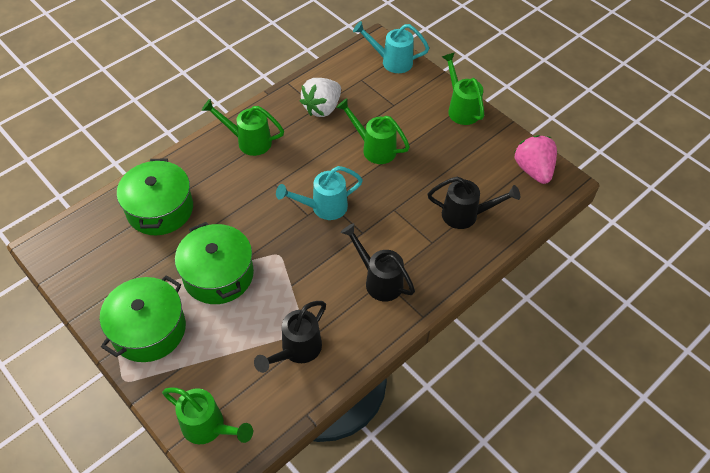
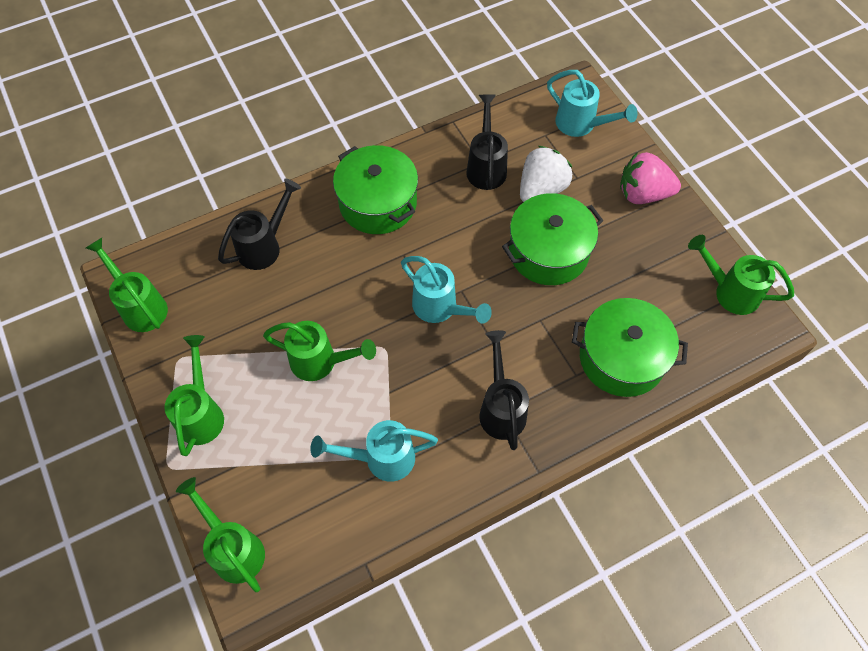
green watering can: 4 -> 5
turquoise watering can: 2 -> 3

